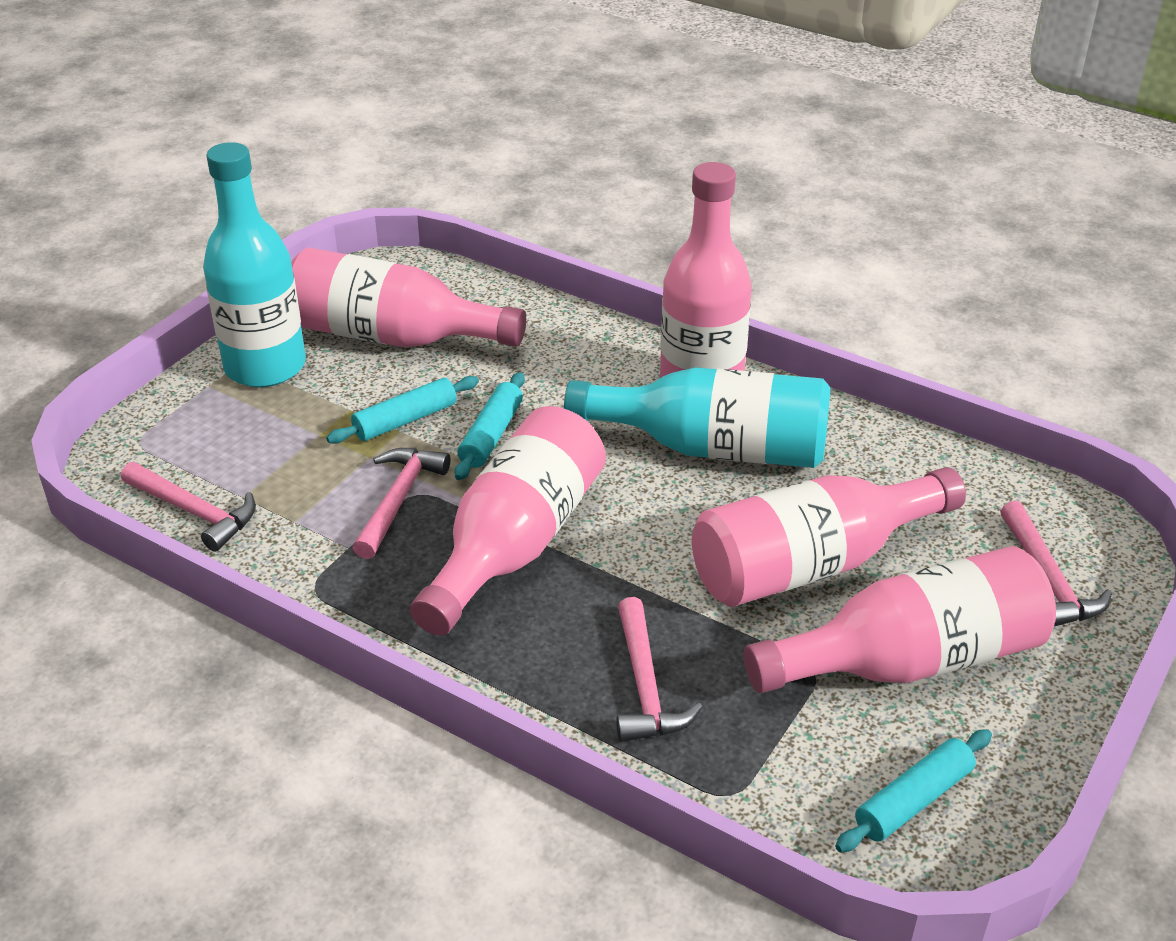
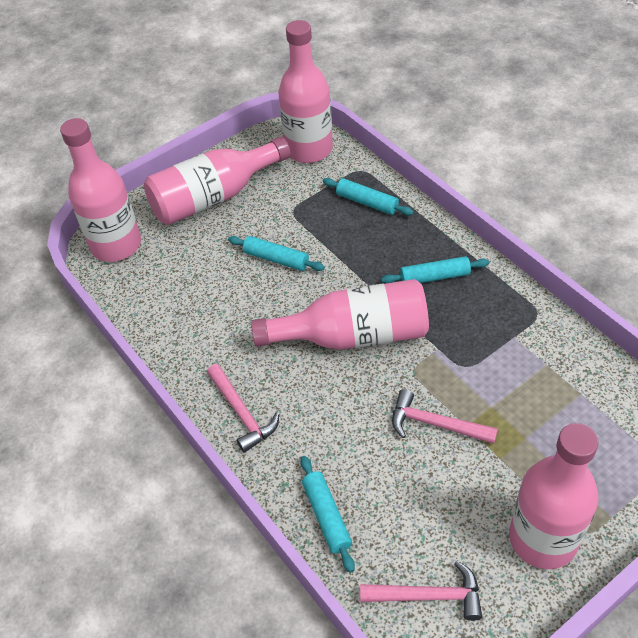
pink hammer: 4 -> 3
turquoise bottle: 2 -> 0
turquoise rolling pin: 3 -> 4

